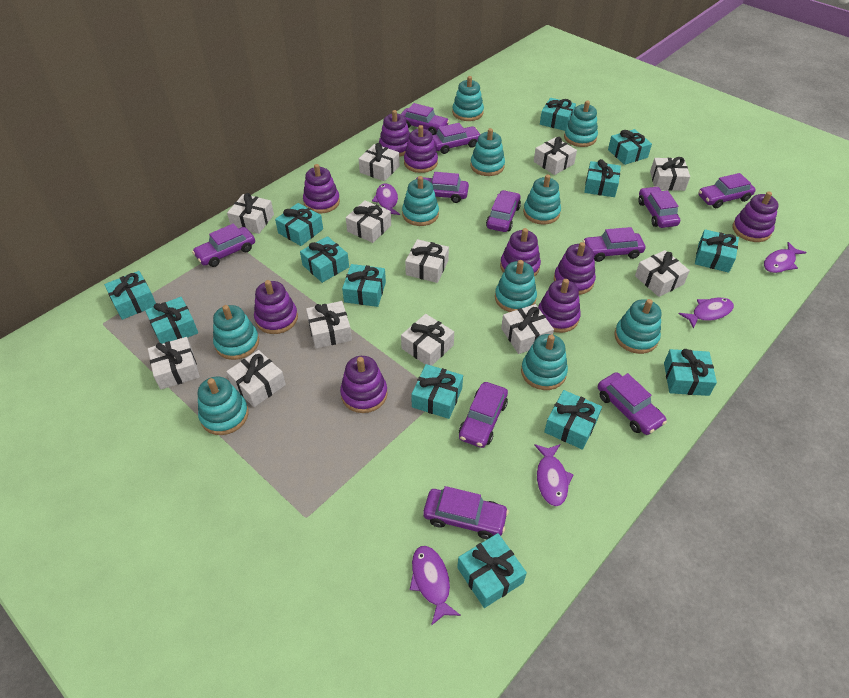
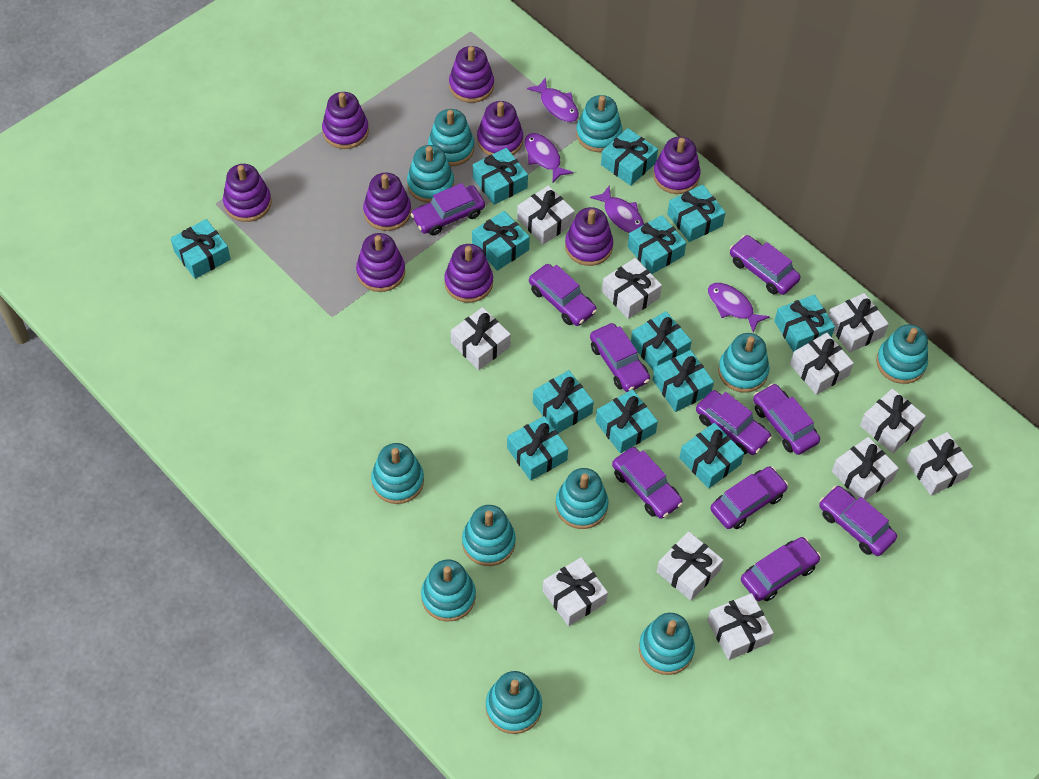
purple car: 11 -> 10
purple fish: 5 -> 4
turquoise stacking toy: 10 -> 11
white gift: 12 -> 11

